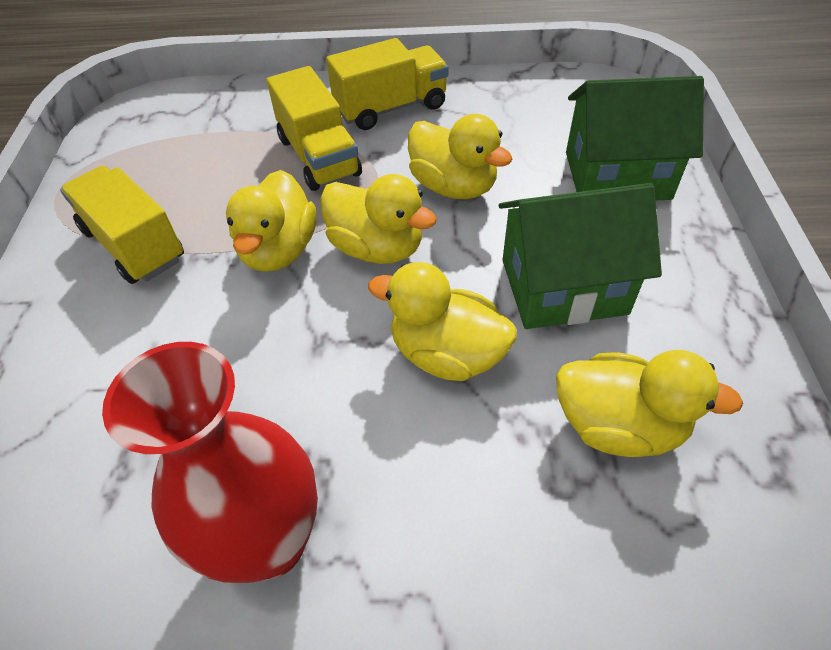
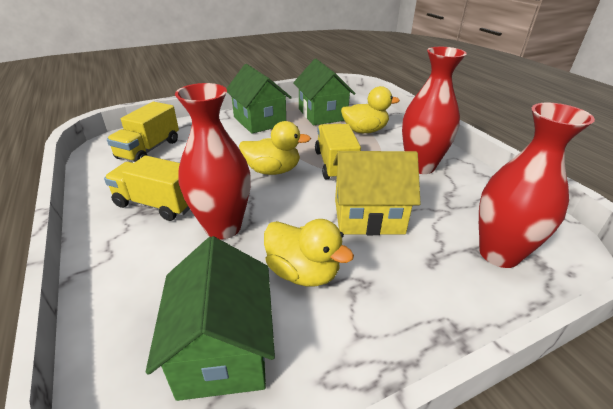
green house: 2 -> 3
red vase: 1 -> 3
yellow duck: 5 -> 3
yellow house: 0 -> 1

